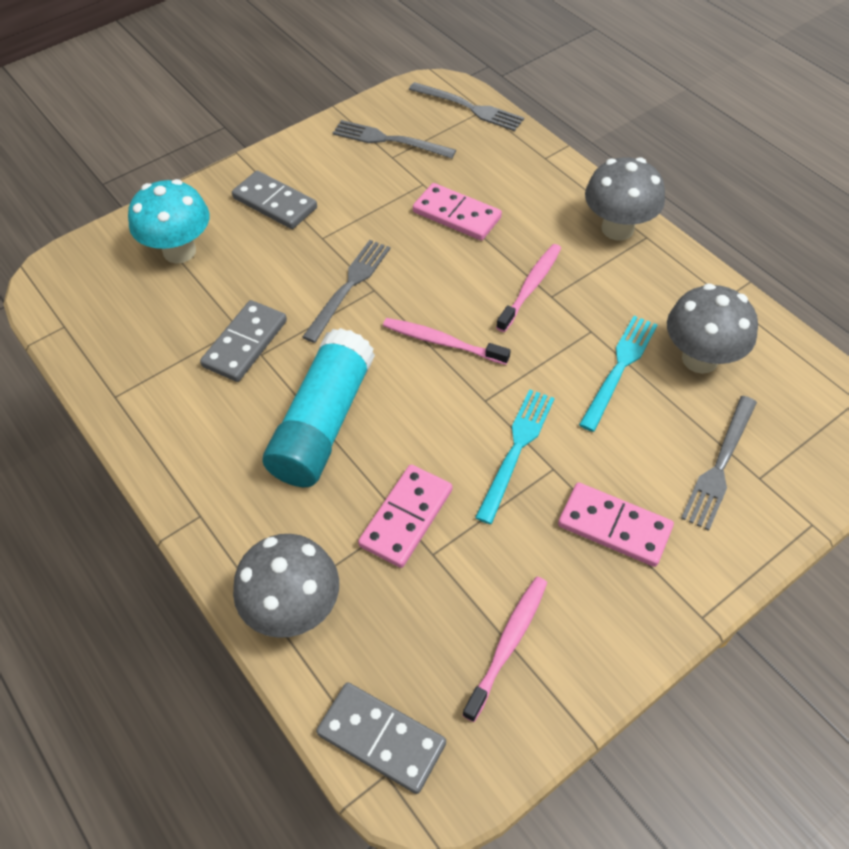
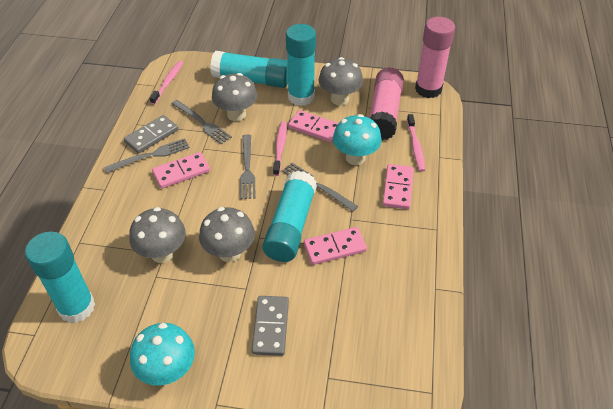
grey domino: 3 -> 2
grey mushroom: 3 -> 4
pink domino: 3 -> 4
pink glue stick: 0 -> 2
turquoise fork: 2 -> 0
turquoise glue stick: 1 -> 4
turquoise mushroom: 1 -> 2

